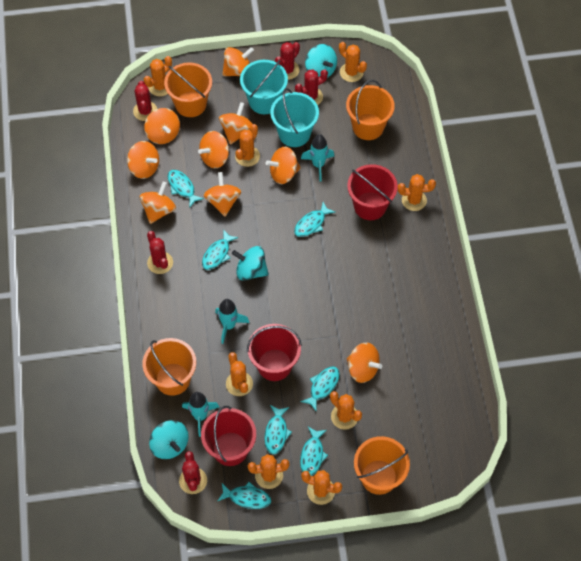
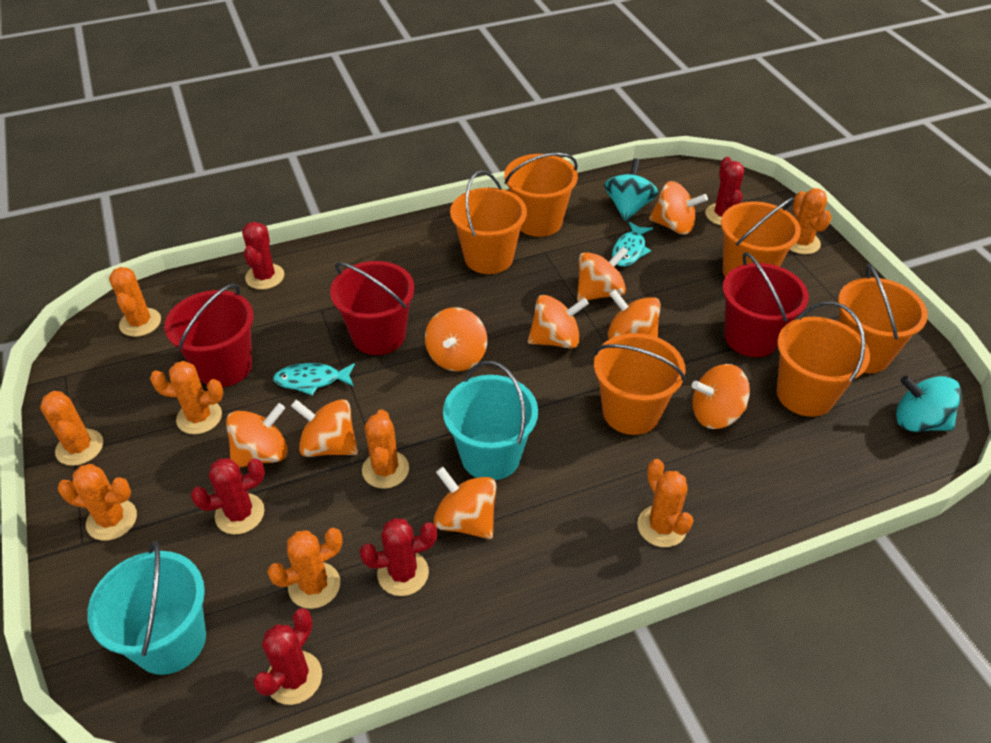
orange bucket: 4 -> 6
turquoise fish: 7 -> 2
turquoise rocket: 3 -> 0
turquoise spinning top: 3 -> 2

